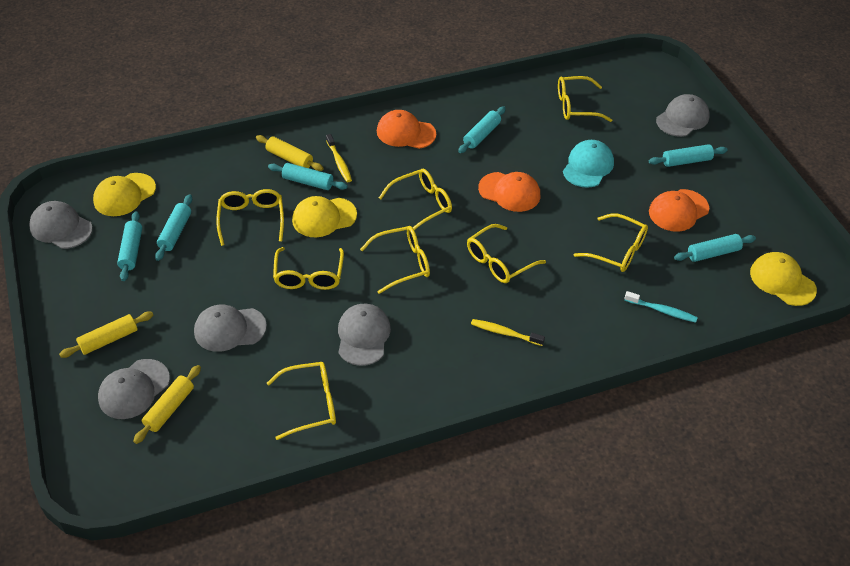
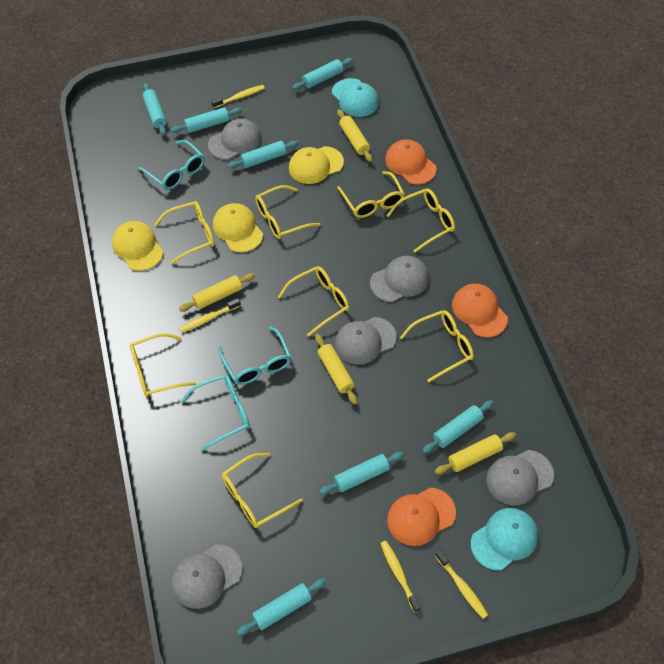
turquoise cap: 1 -> 2
turquoise glasses: 0 -> 3
turquoise rolling pin: 6 -> 7
turquoise toothbrush: 1 -> 0
yellow rolling pin: 3 -> 4
yellow toothbrush: 2 -> 4

